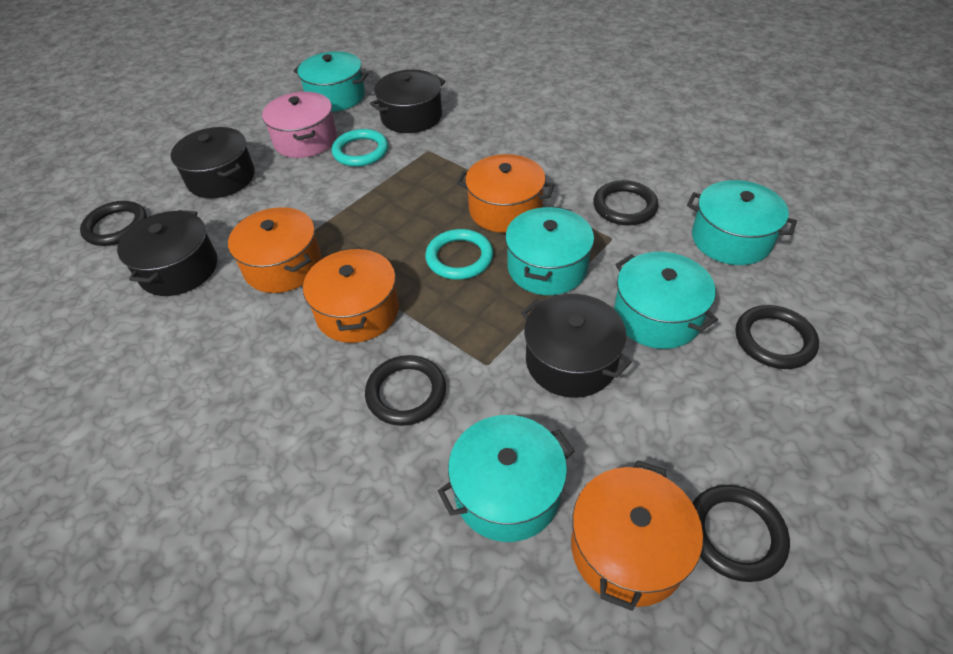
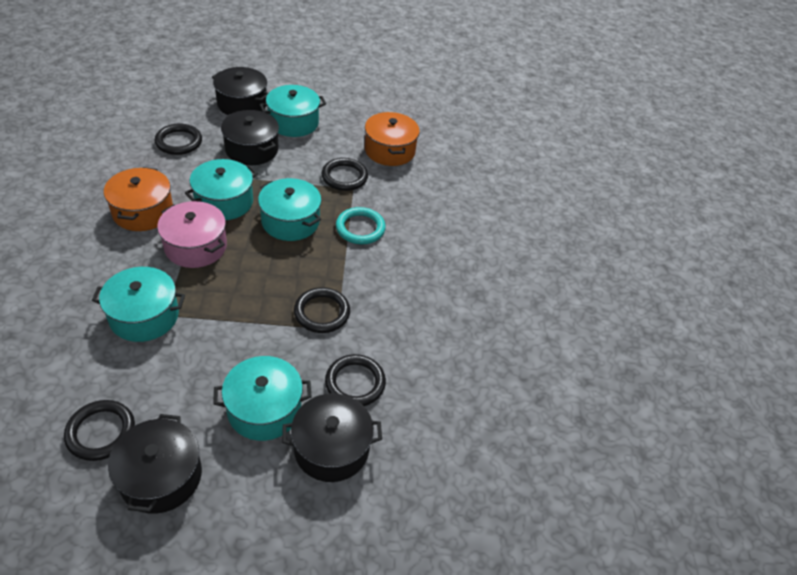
orange pot: 4 -> 2
turquoise ring: 2 -> 1

